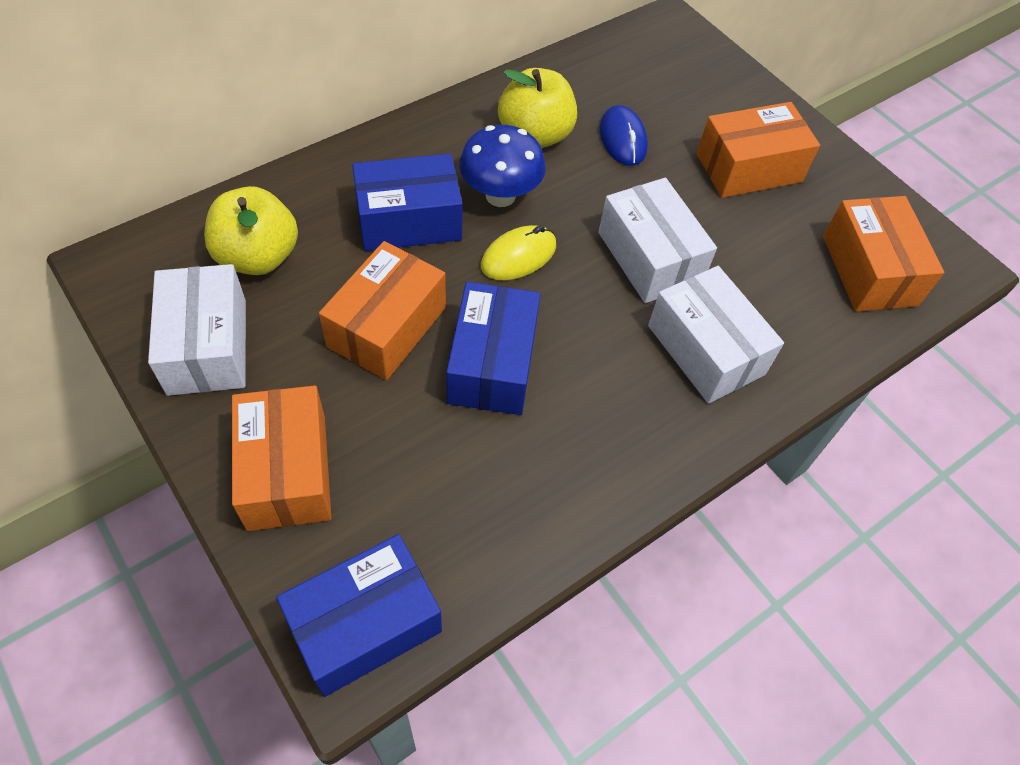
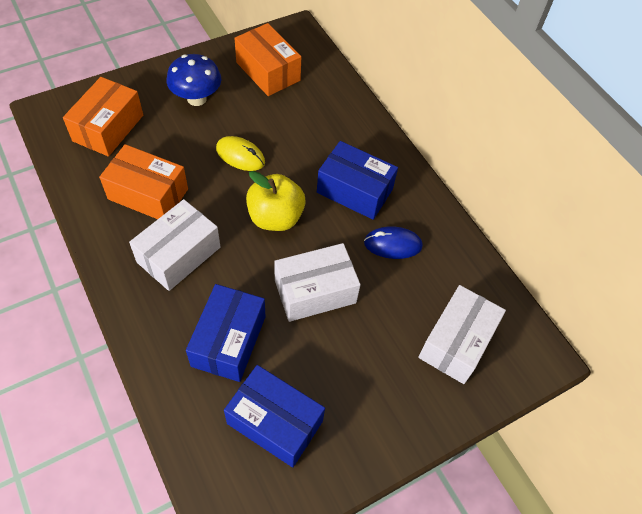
orange box: 4 -> 3
yellow apple: 2 -> 1

